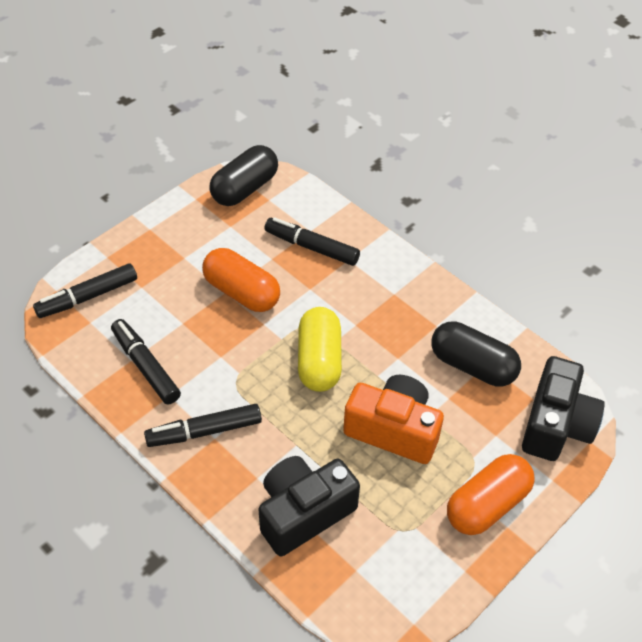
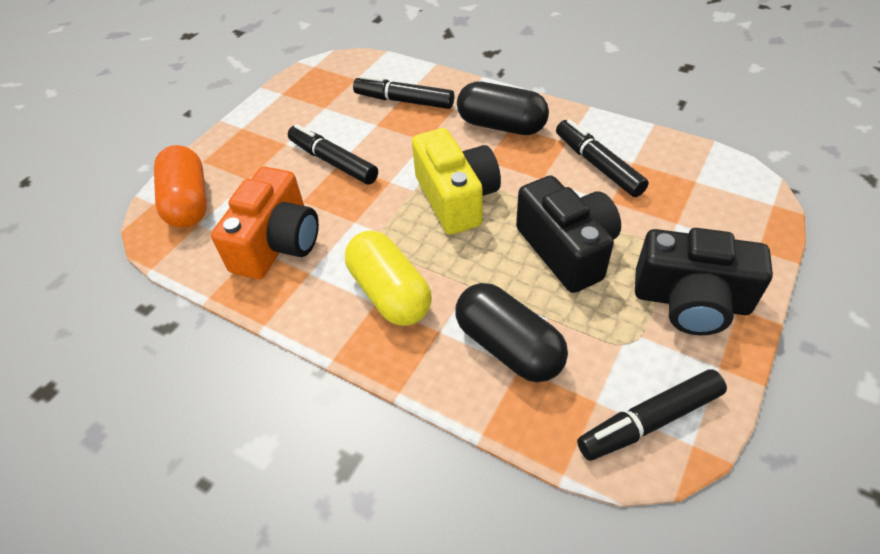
orange capsule: 2 -> 1
yellow camera: 0 -> 1

